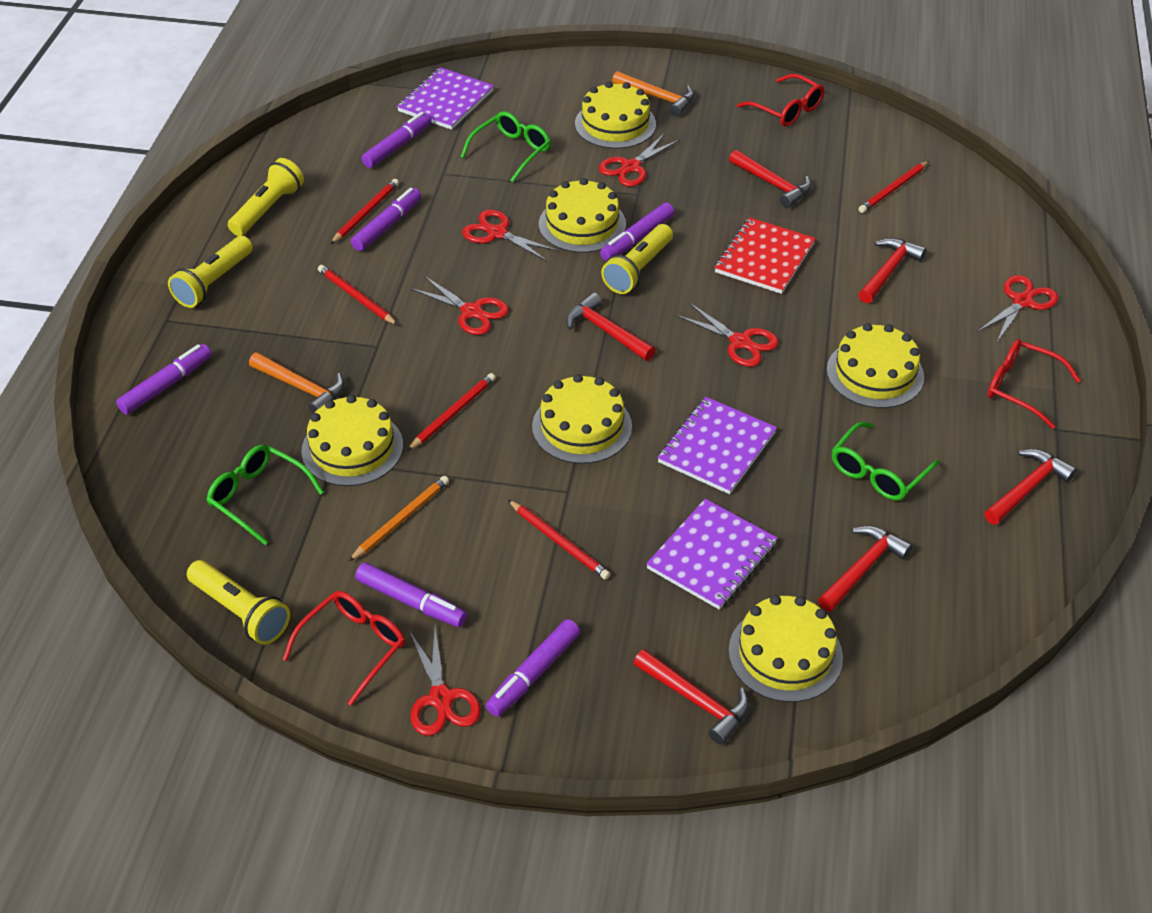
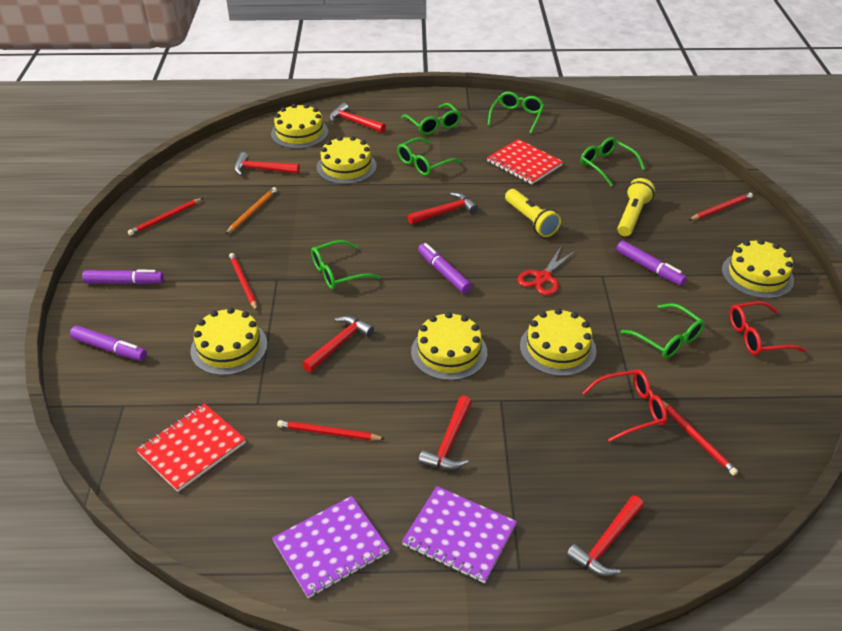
green glasses: 3 -> 6
orange hammer: 2 -> 0
purple marker: 6 -> 4
purple notebook: 3 -> 2
red glasses: 3 -> 2
red notebook: 1 -> 2
red scissors: 6 -> 1
yellow flashlight: 4 -> 2

